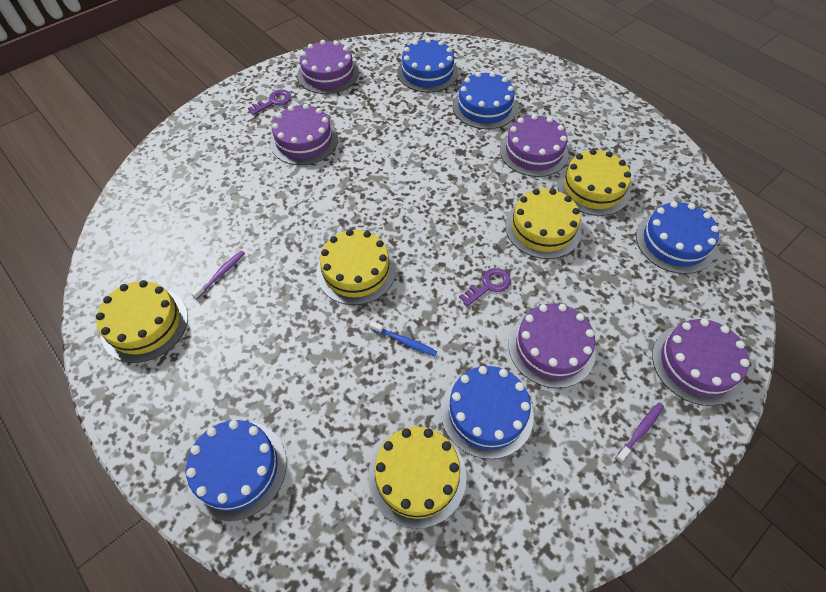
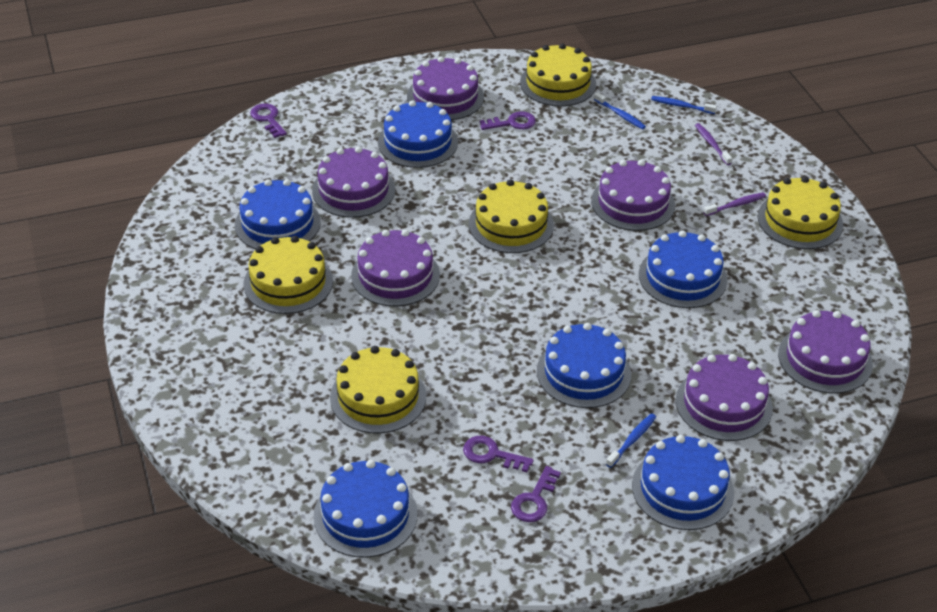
blue cake: 5 -> 6
blue toothbrush: 1 -> 3
purple cake: 5 -> 6
purple key: 2 -> 4

